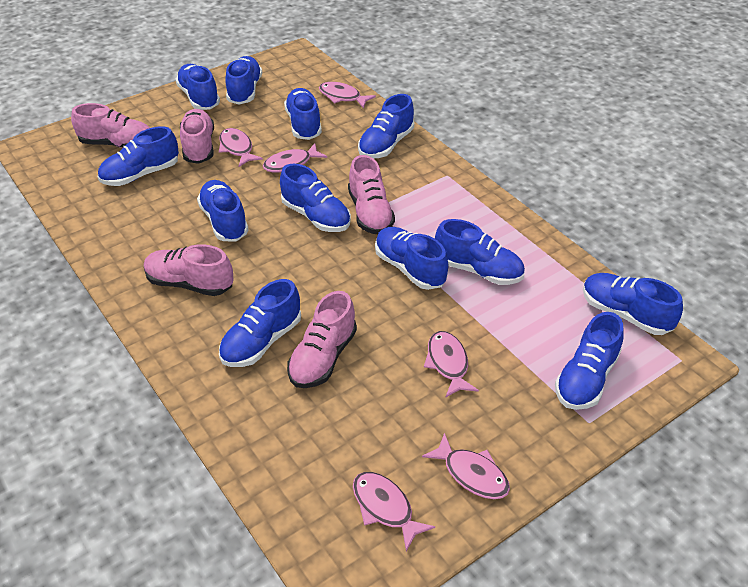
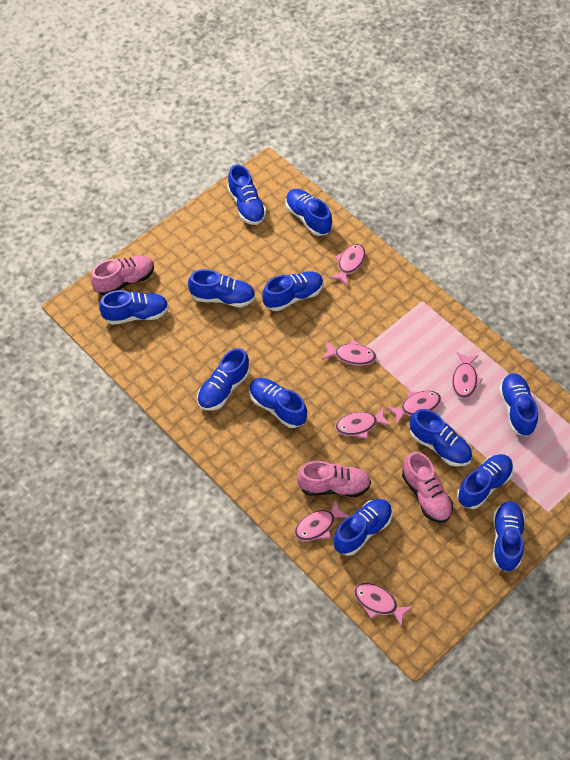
pink fish: 6 -> 7
pink shoe: 5 -> 3

